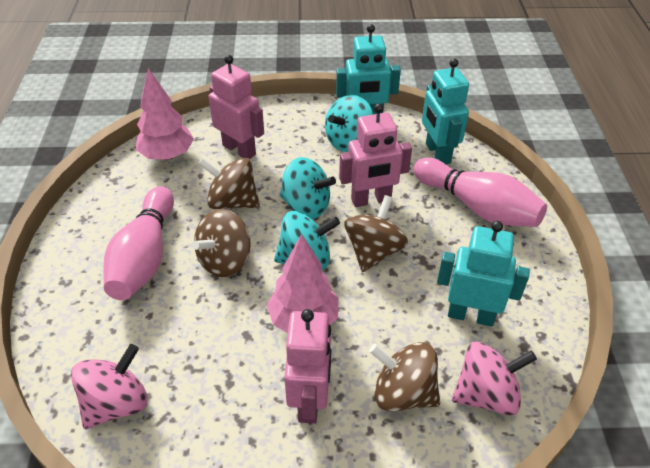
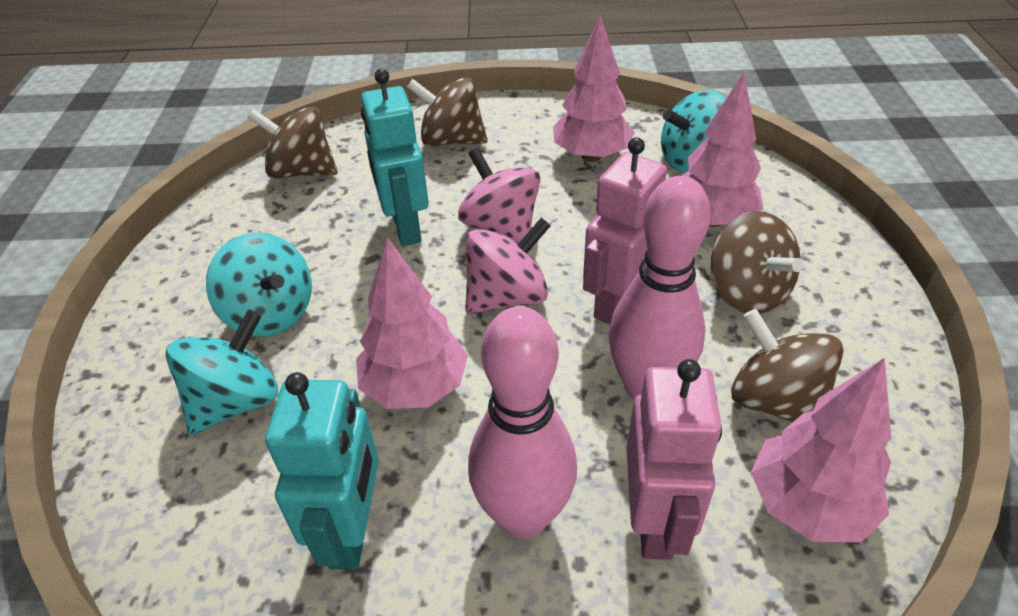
pink robot: 3 -> 2
pink tree: 2 -> 4
turquoise robot: 3 -> 2

